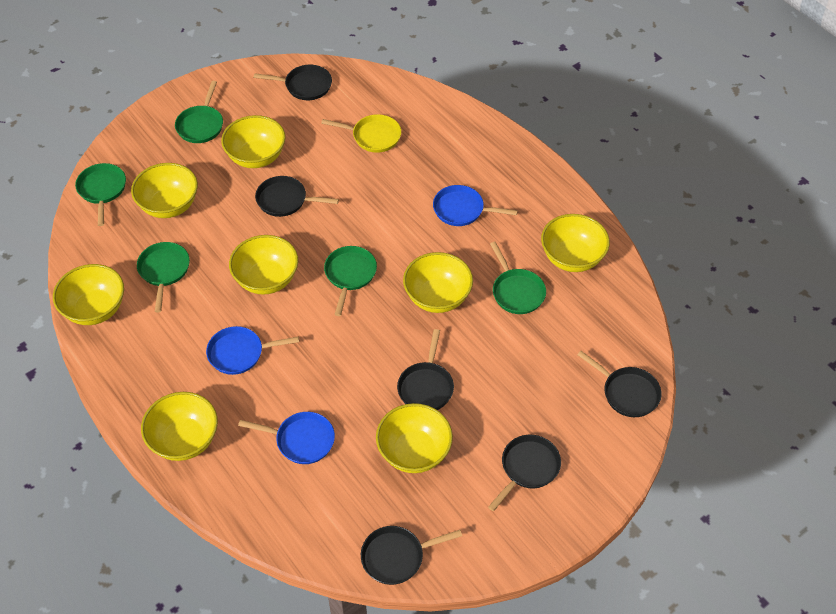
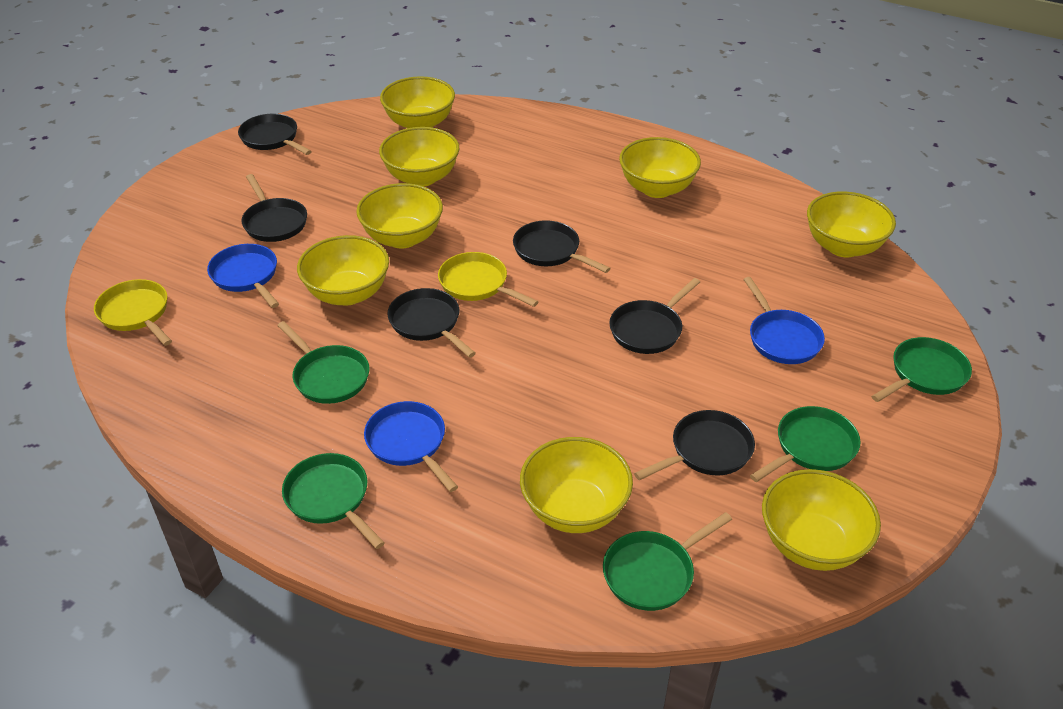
yellow pan: 1 -> 2

